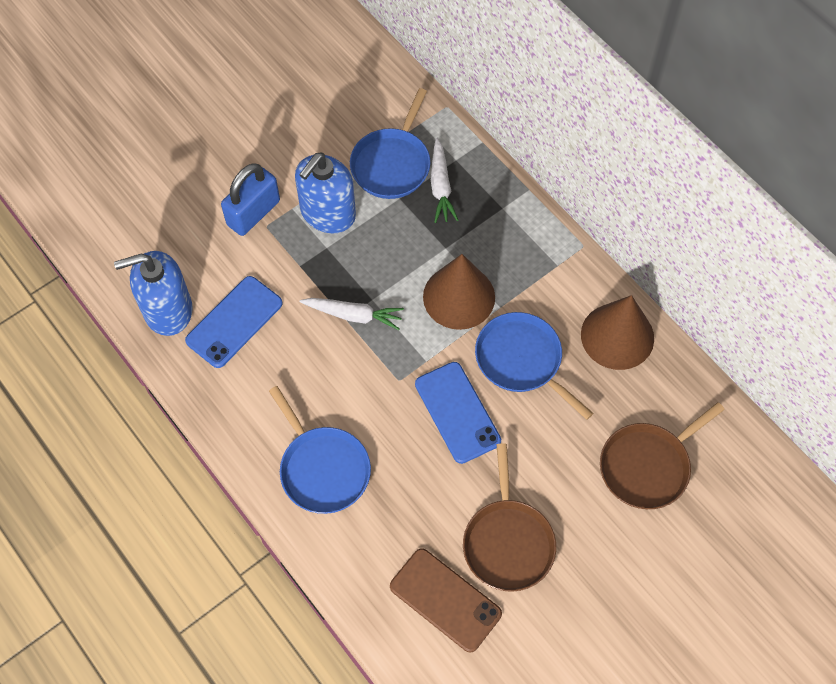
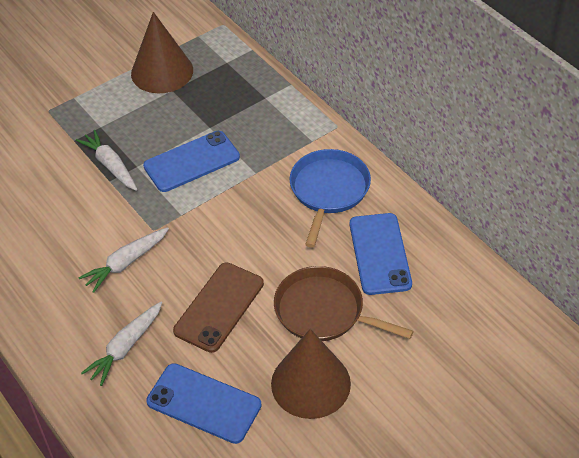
blue padlock: 1 -> 0
blue pan: 3 -> 1
blue phone: 2 -> 3
blue soap dispenser: 2 -> 0
brown pan: 2 -> 1
white carrot: 2 -> 3

